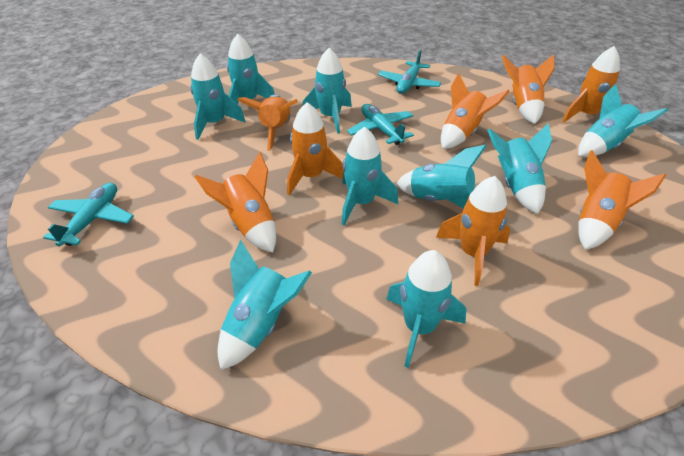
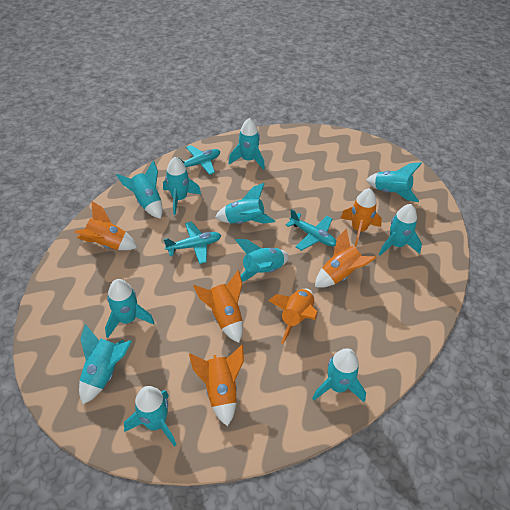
orange rocket: 8 -> 6
turquoise rocket: 9 -> 11

